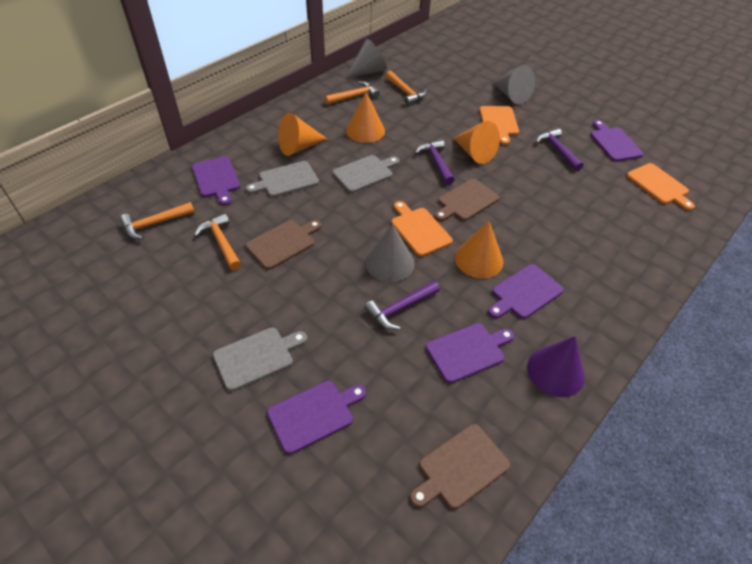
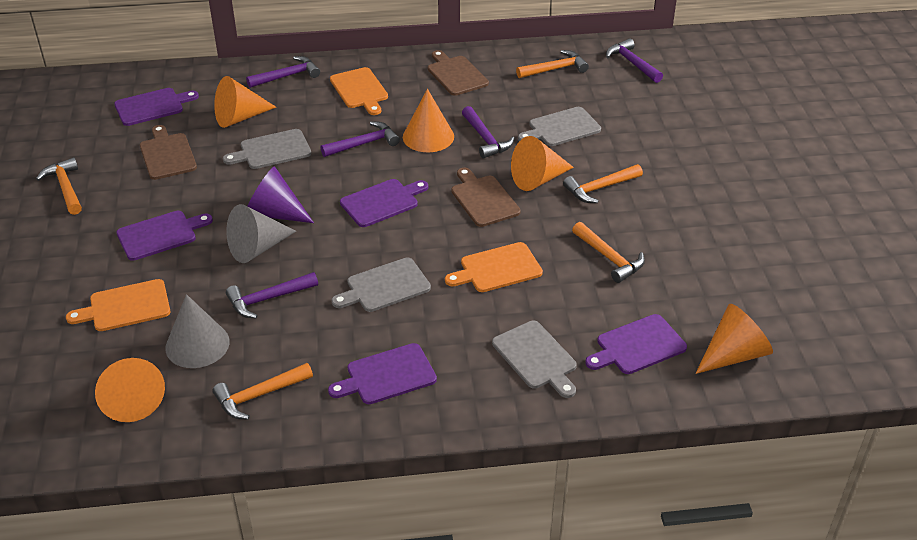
grey cone: 3 -> 2
grey cutting board: 3 -> 4
orange cone: 4 -> 5
orange hammer: 4 -> 5
purple hammer: 3 -> 5

